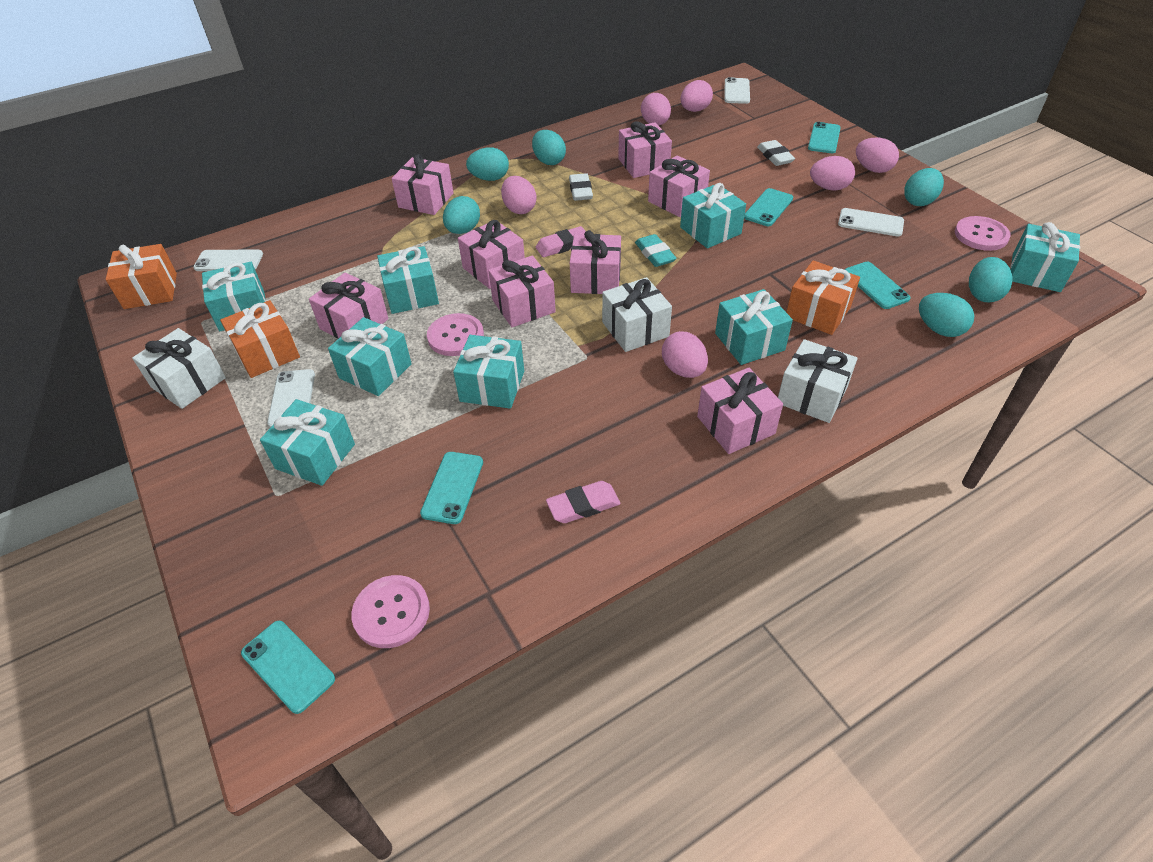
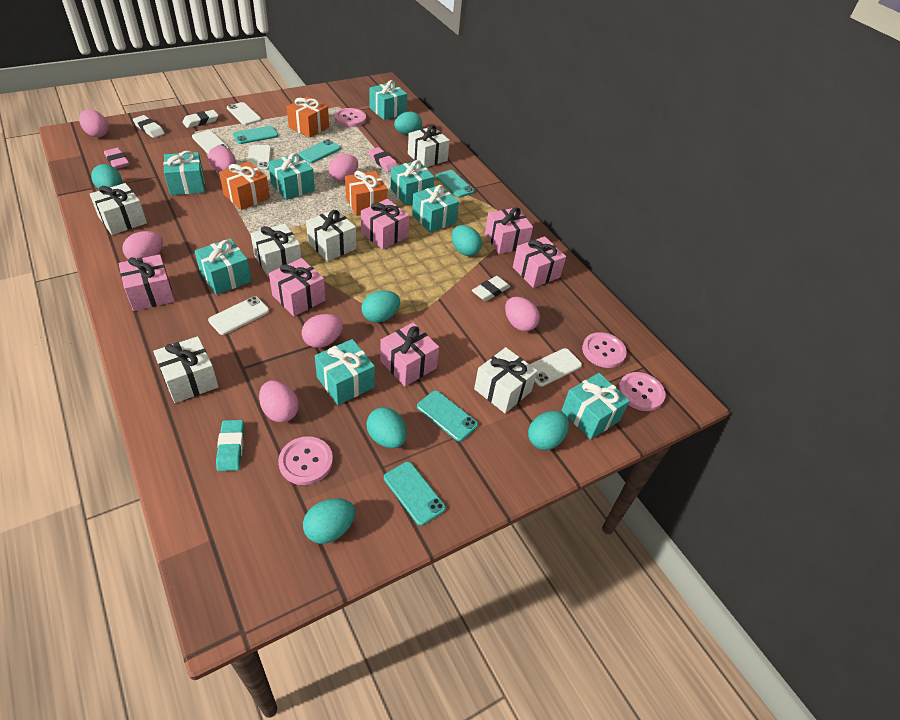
pink button: 3 -> 4
pink egg: 6 -> 7
pink gift: 8 -> 6
turquoise egg: 6 -> 7
white eraser: 2 -> 3
white gift: 3 -> 6
white phone: 4 -> 5

